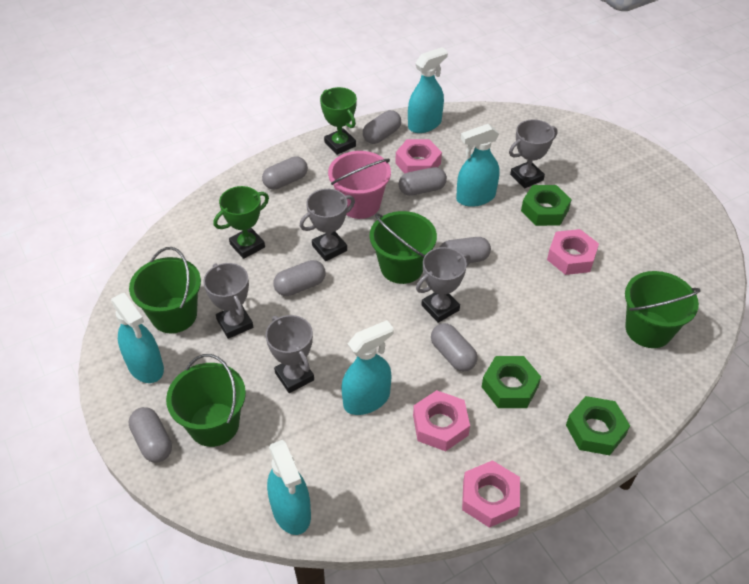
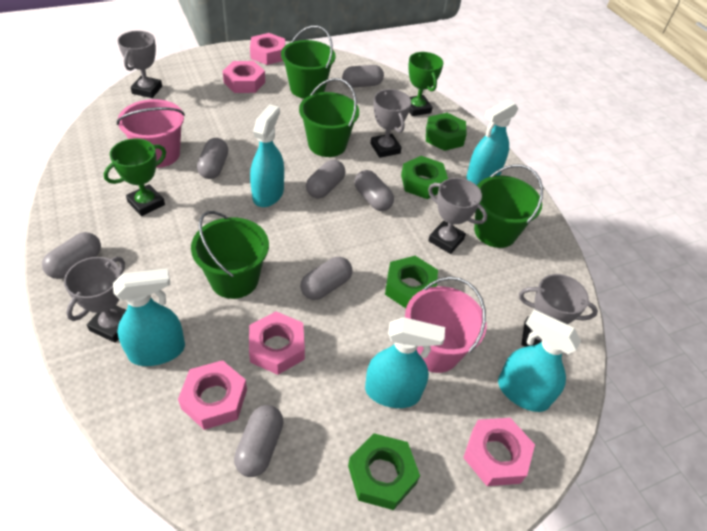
green nut: 3 -> 4
pink bucket: 1 -> 2
pink nut: 4 -> 5

